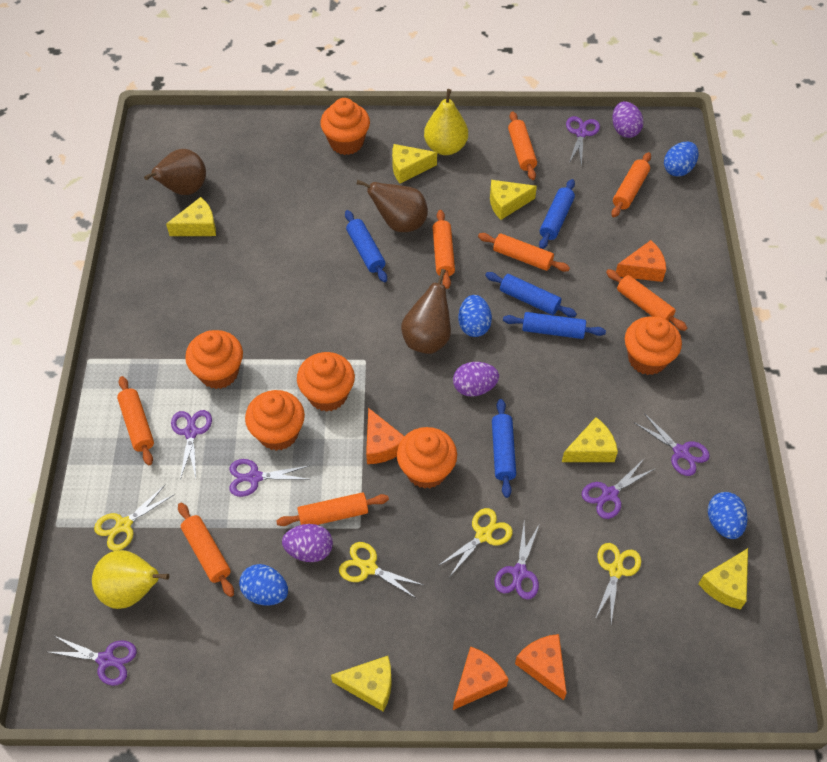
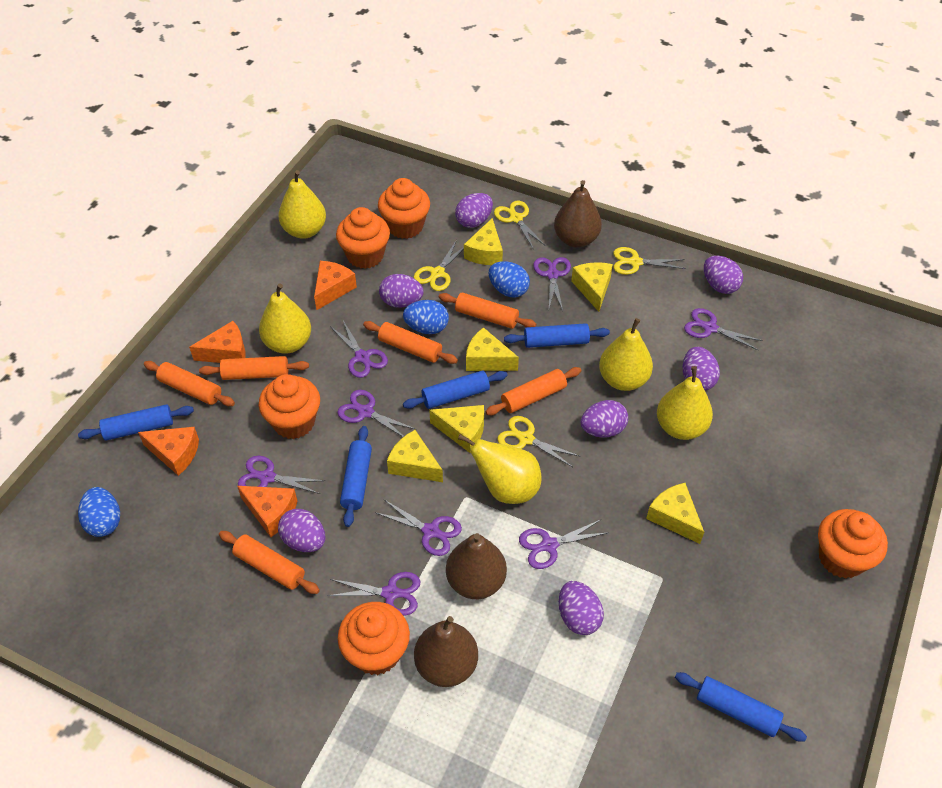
blue egg: 4 -> 3
orange cupcake: 6 -> 5
orange rolling pin: 8 -> 6
purple egg: 3 -> 7
purple scissors: 7 -> 8
yellow pear: 2 -> 5

